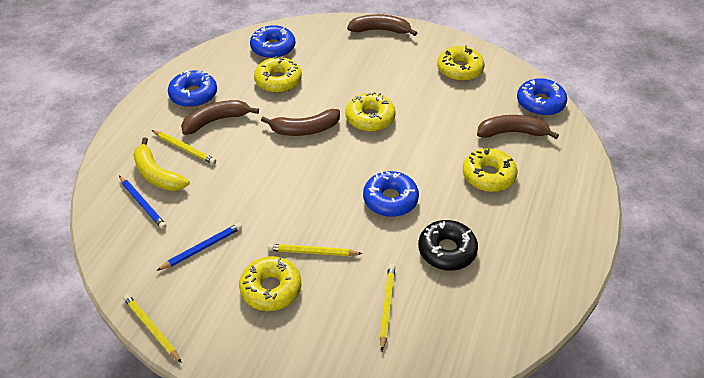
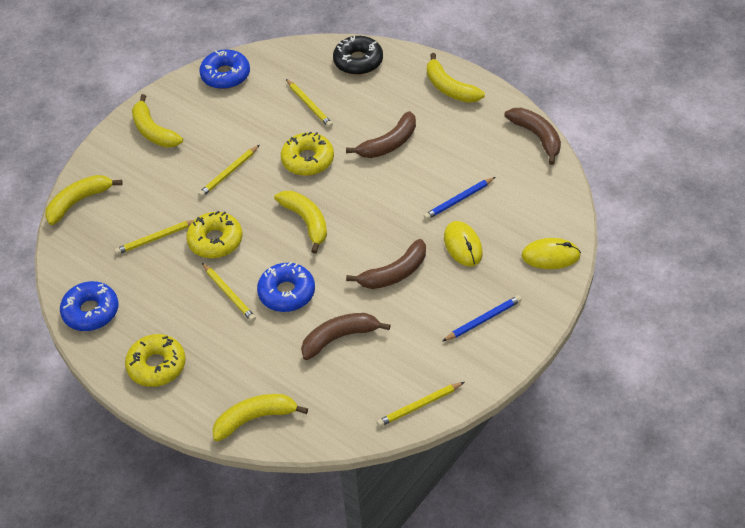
blue donut: 4 -> 3
yellow banana: 1 -> 5
yellow donut: 5 -> 3
yellow mouse: 0 -> 2
yellow pencil: 4 -> 5

